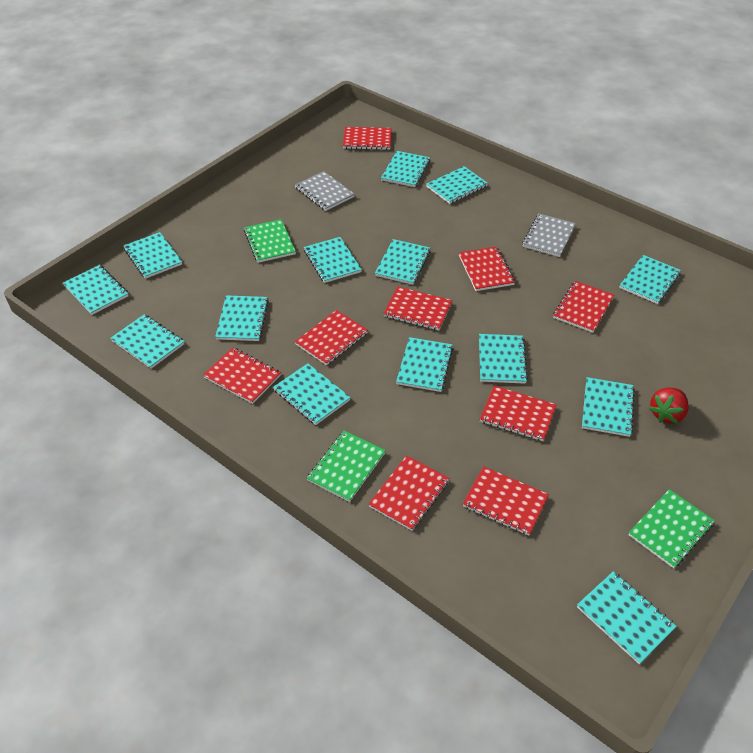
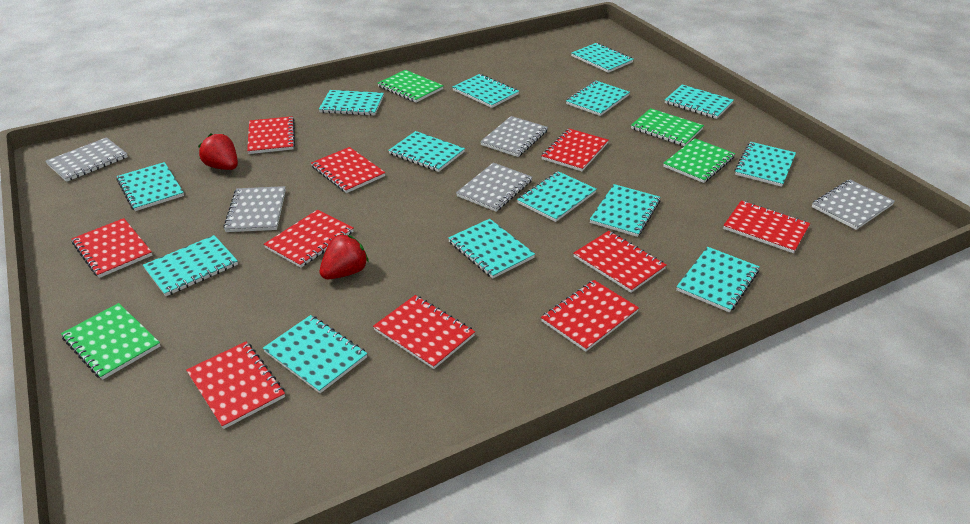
green notebook: 3 -> 4
grey notebook: 2 -> 5
red notebook: 9 -> 10
red strawberry: 1 -> 2

